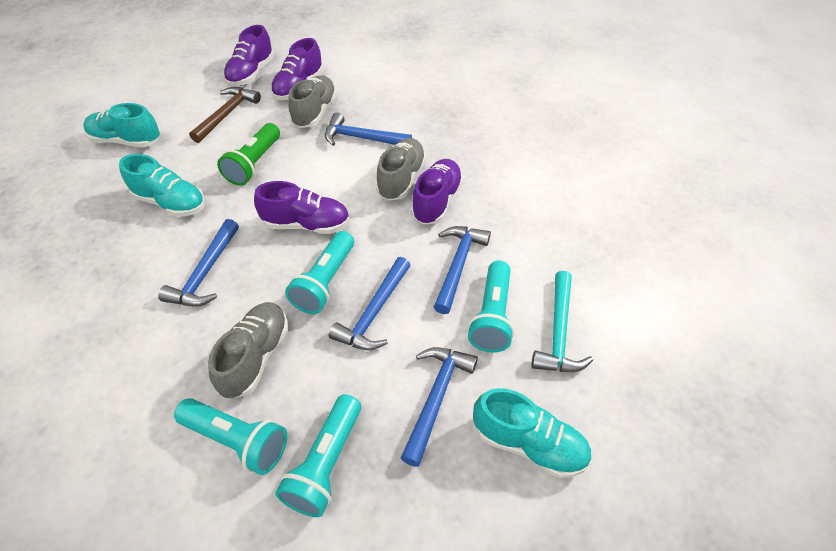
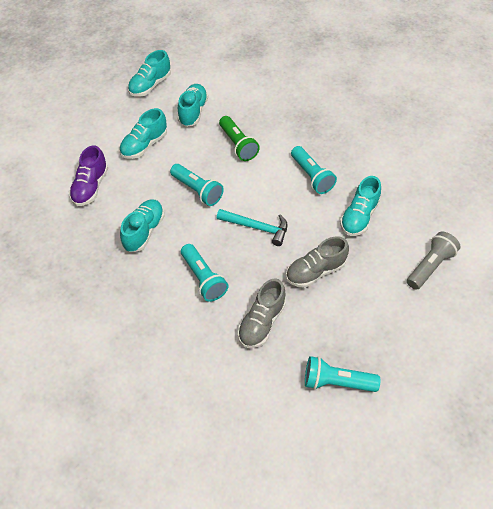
blue hammer: 5 -> 0
brown hammer: 1 -> 0
grey flashlight: 0 -> 1
grey shoe: 3 -> 2
purple shoe: 4 -> 1
turquoise shoe: 3 -> 5

